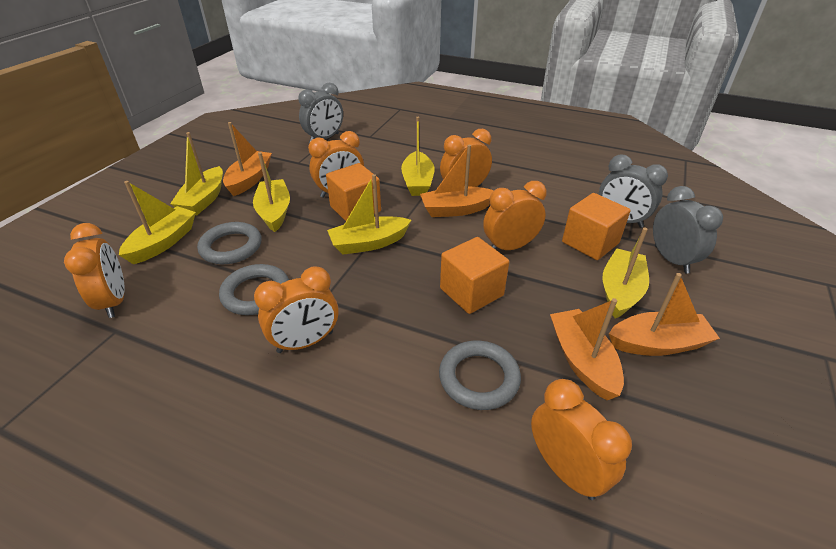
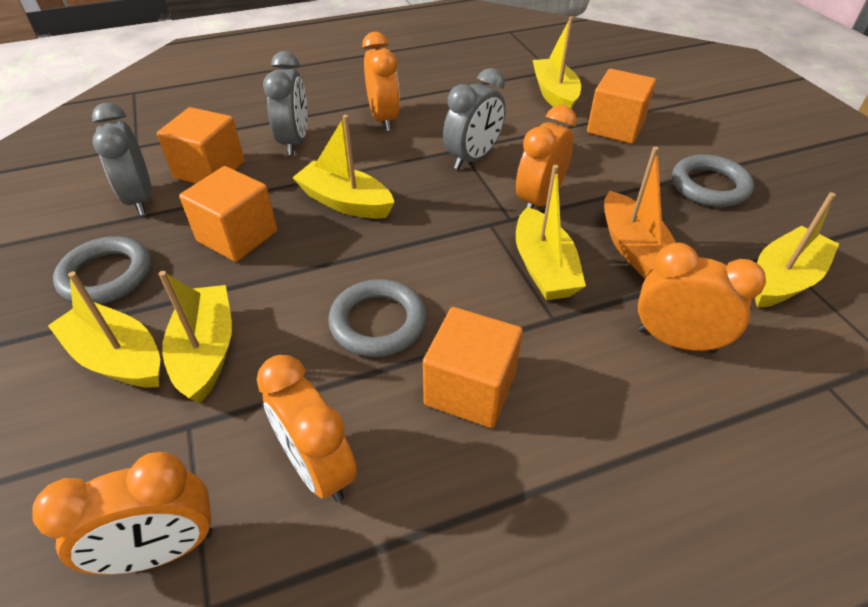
orange boat: 4 -> 1
orange clock: 6 -> 5
orange cube: 3 -> 4

